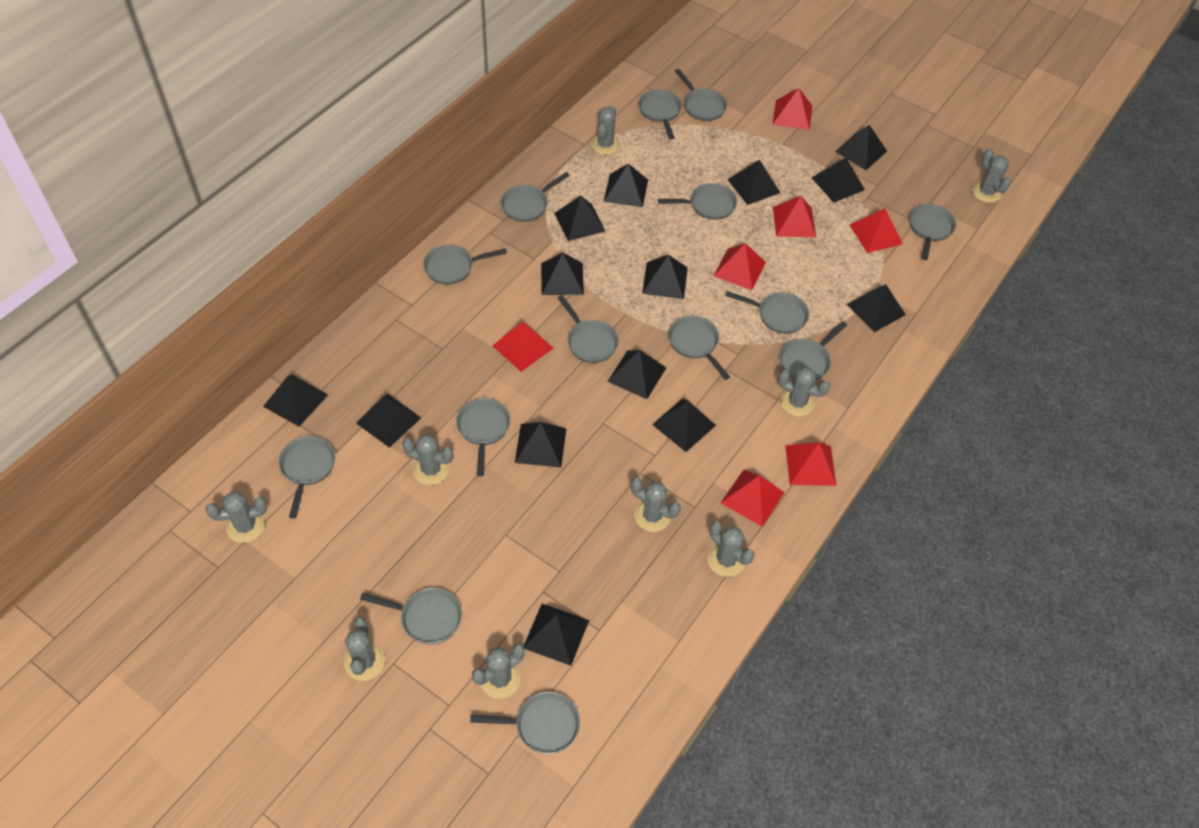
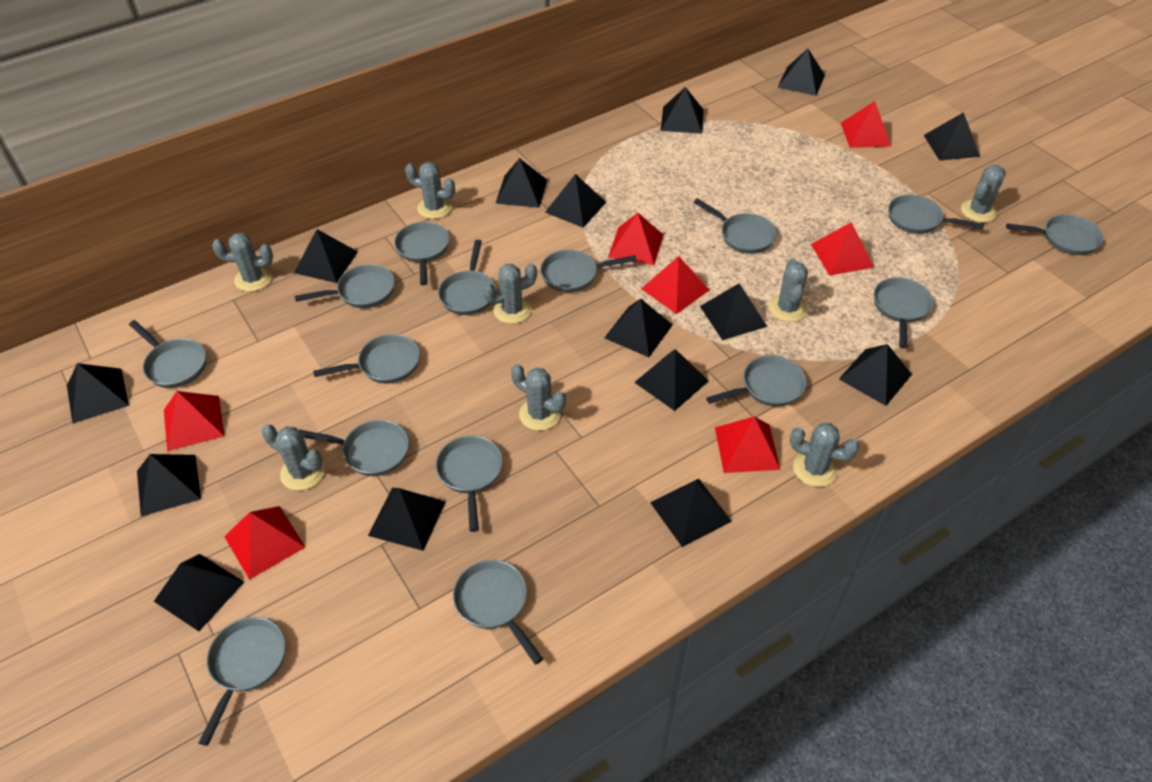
black pyramid: 14 -> 15
grey cactus: 9 -> 8
grey pan: 14 -> 15

